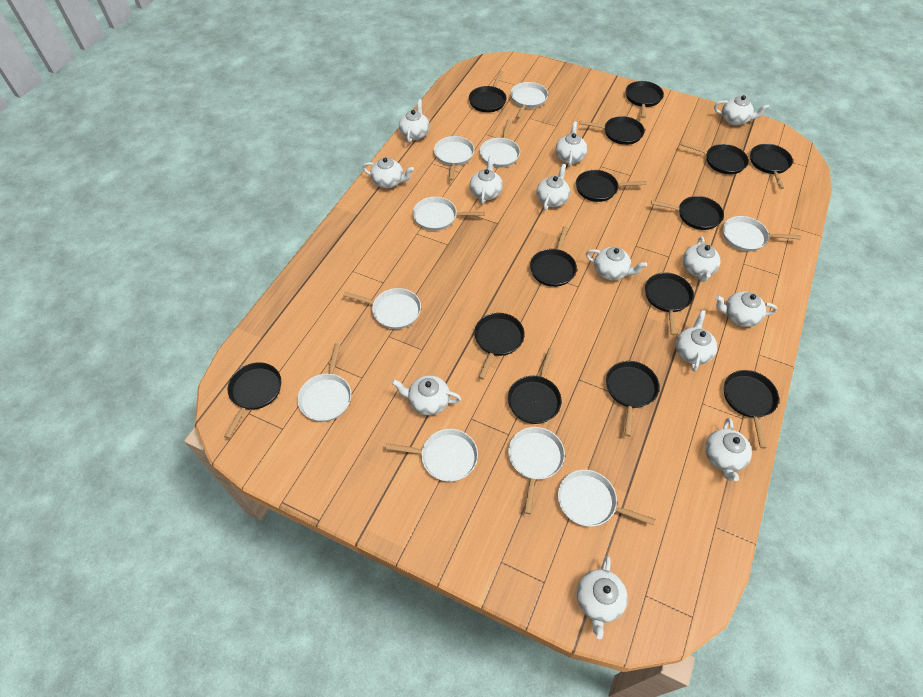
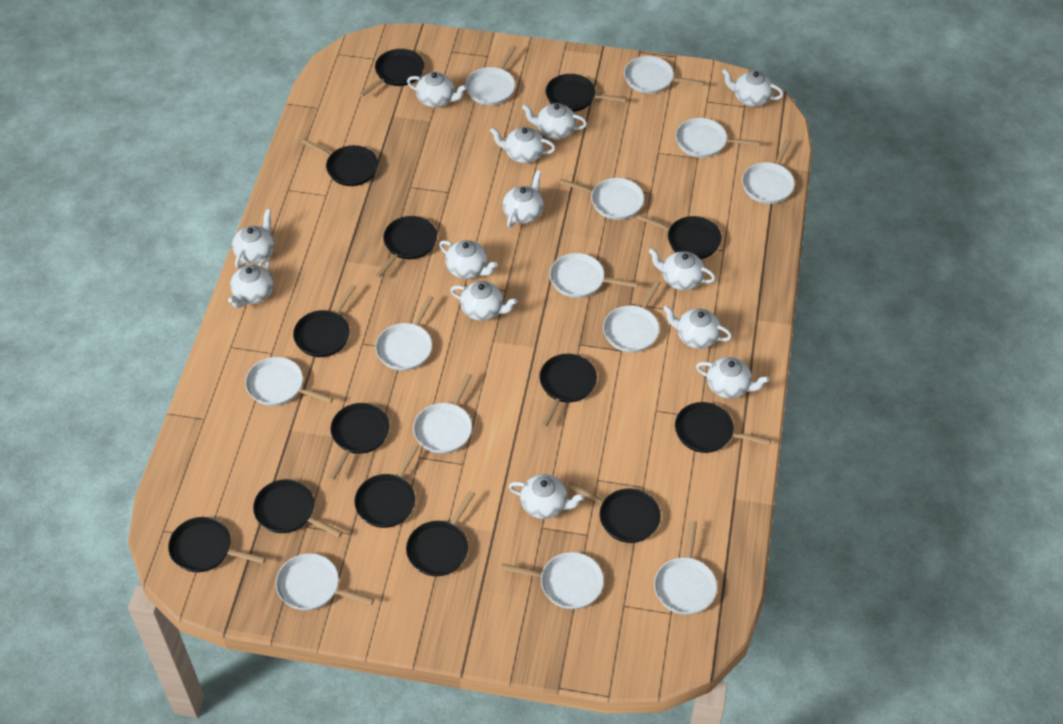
white pan: 10 -> 13

